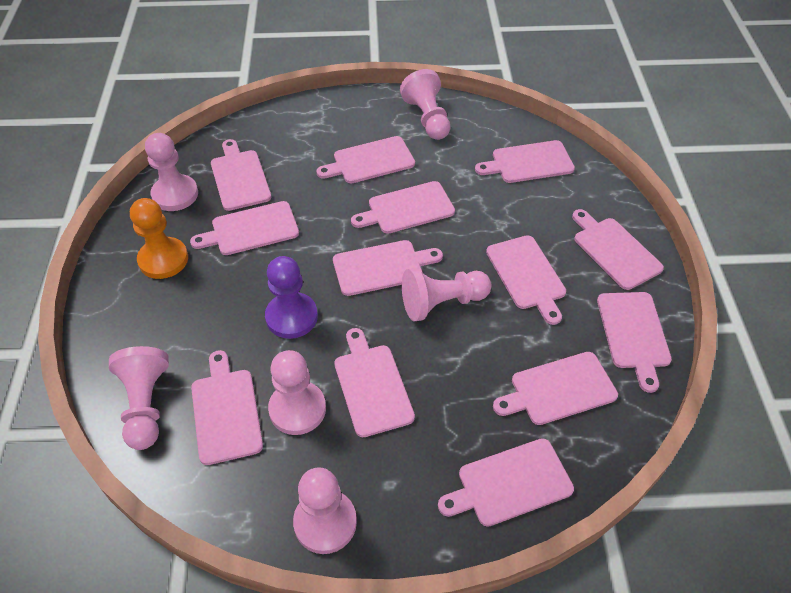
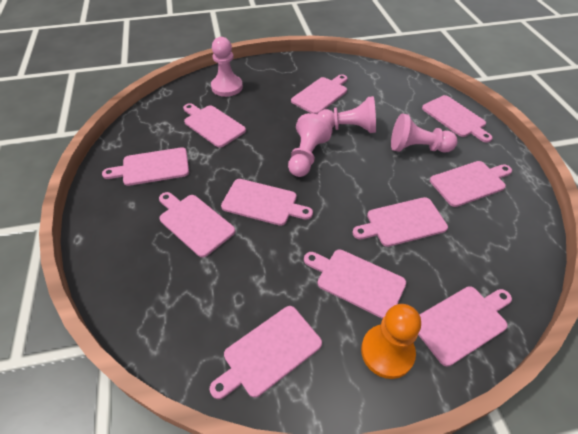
pink cutting board: 13 -> 11
pink pawn: 6 -> 4
purple pawn: 1 -> 0

